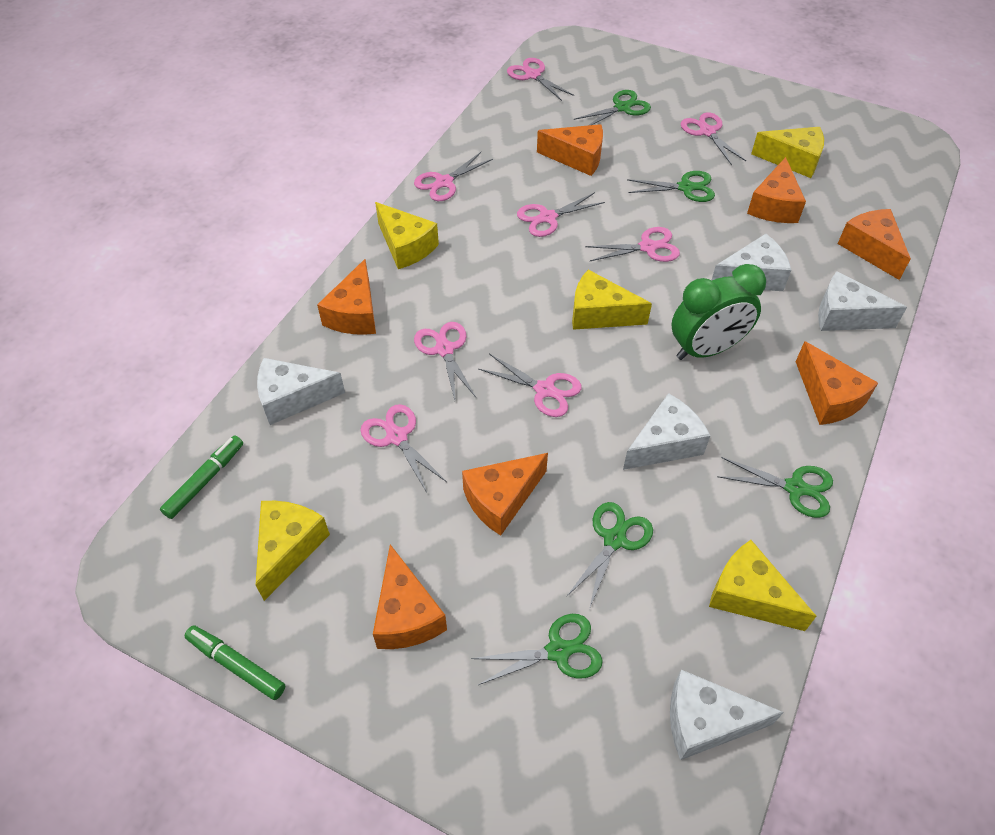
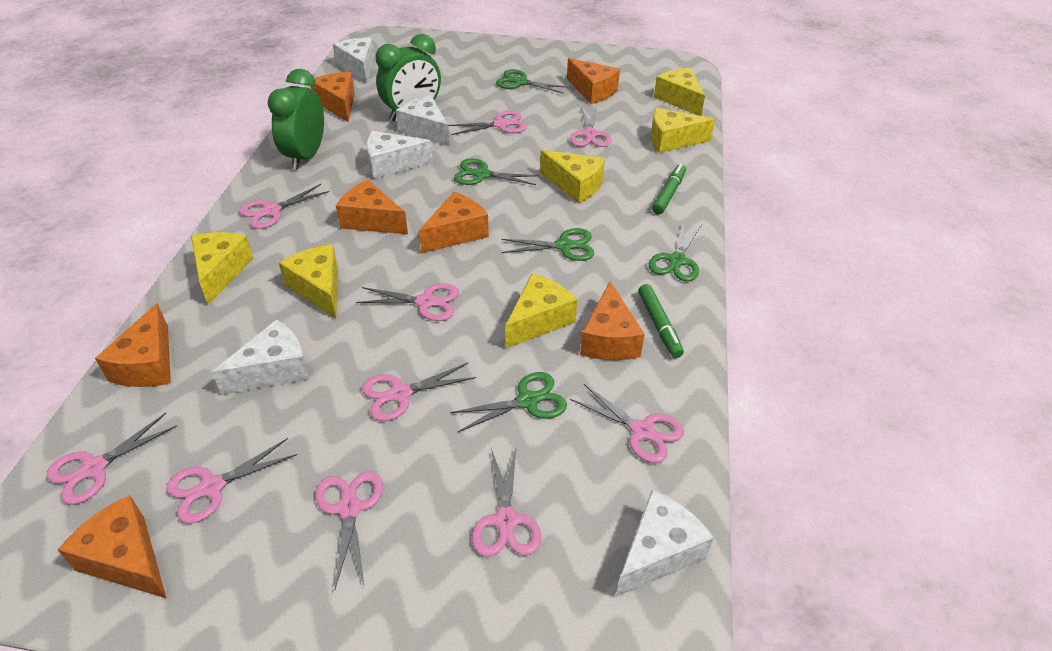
green clock: 1 -> 2
pink scissors: 8 -> 10
yellow cheese: 5 -> 6

